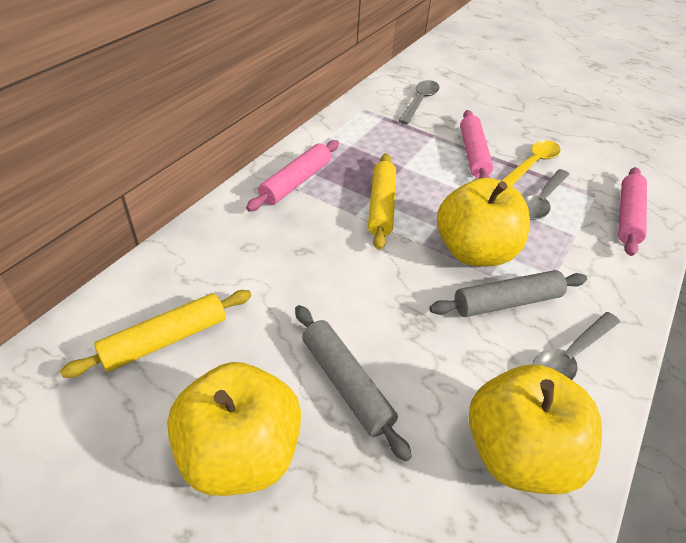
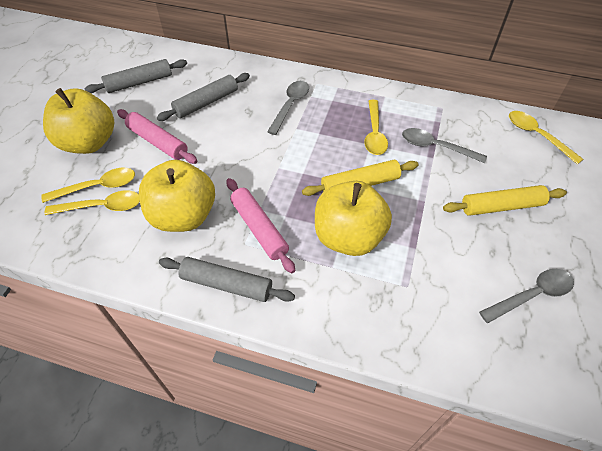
grey rolling pin: 2 -> 3
pink rolling pin: 3 -> 2
yellow spoon: 1 -> 4

